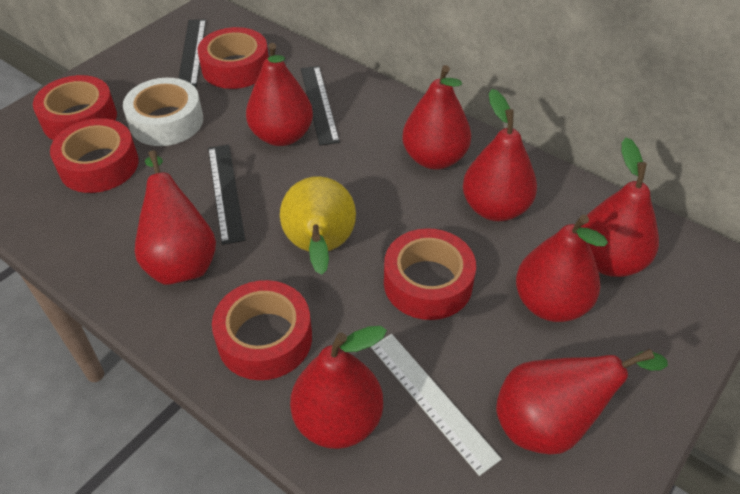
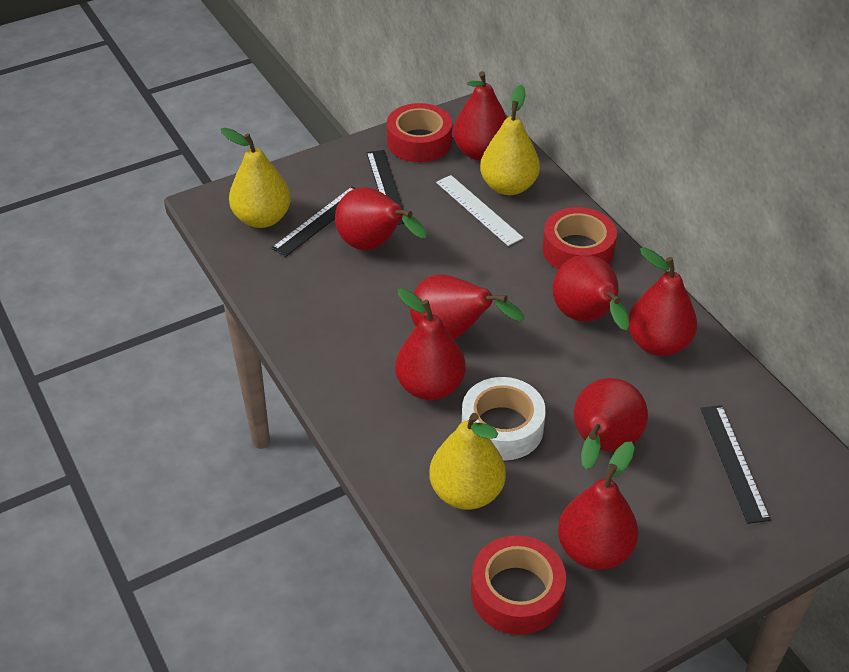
red tape: 5 -> 3
yellow pear: 1 -> 3

